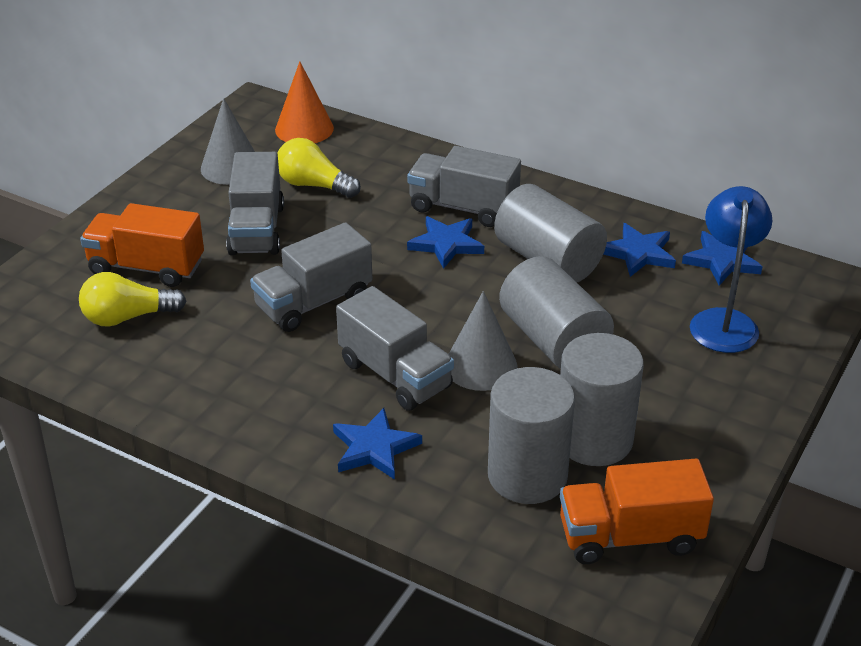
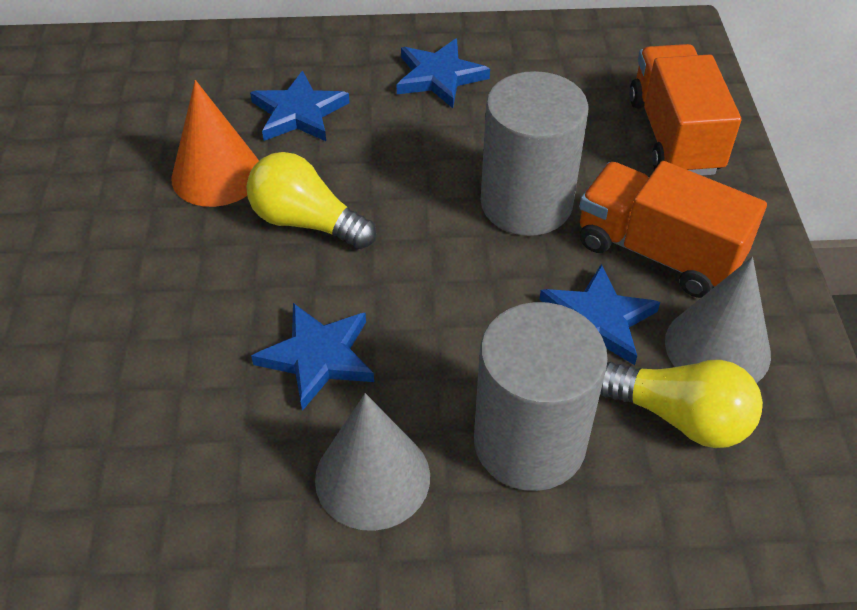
blue lamp: 1 -> 0
grey cylinder: 4 -> 2
grey truck: 4 -> 0

